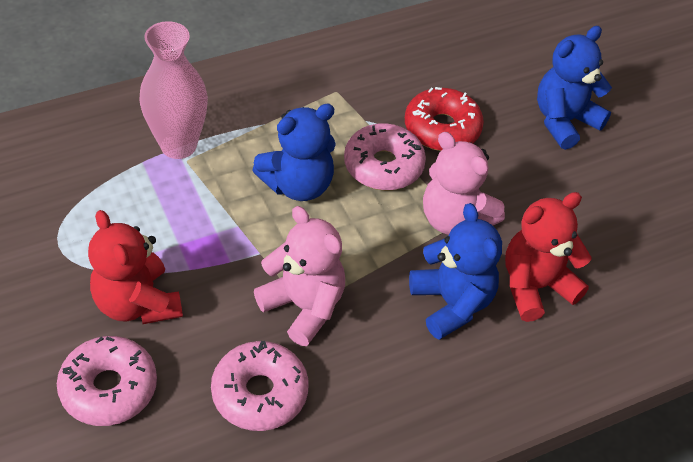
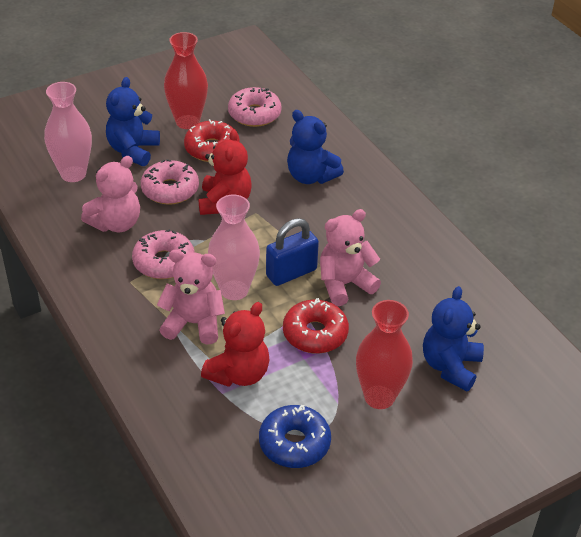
blue donut: 0 -> 1
blue padlock: 0 -> 1
pink teddy bear: 2 -> 3
pink vase: 1 -> 2
red donut: 1 -> 2
red vase: 0 -> 2

